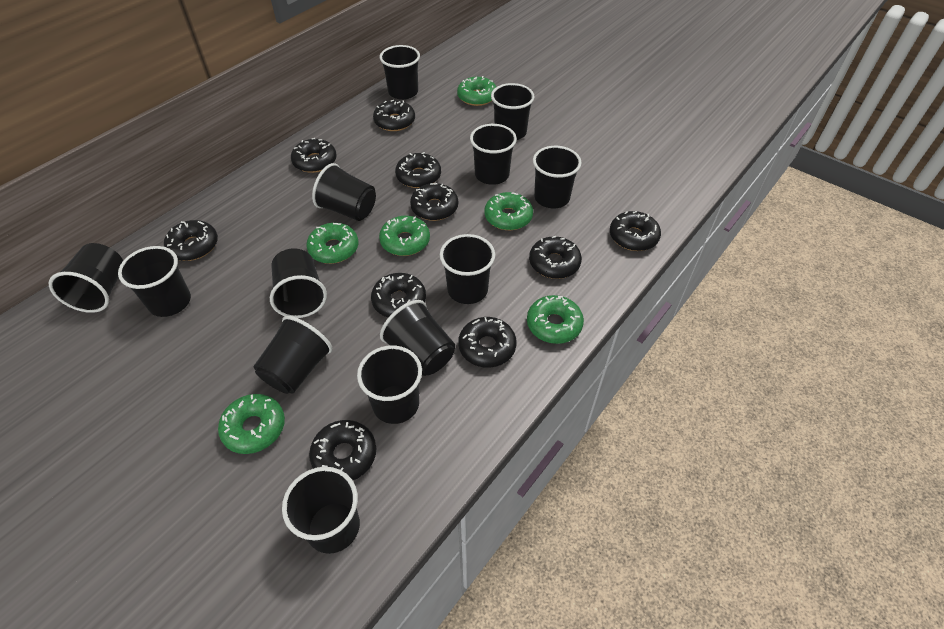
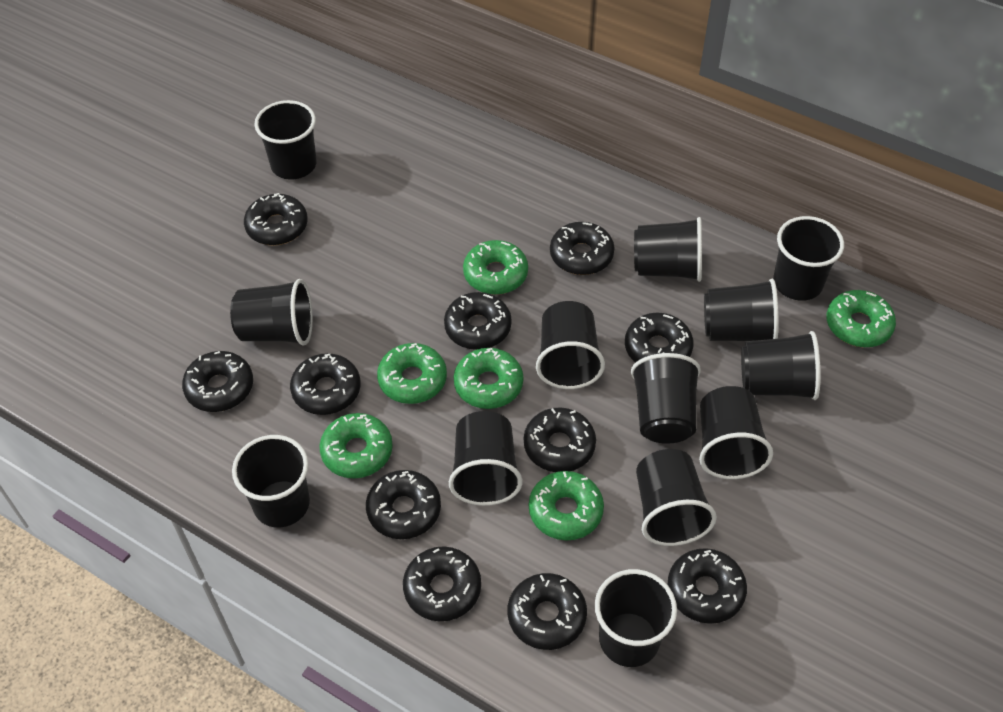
black donut: 10 -> 11

